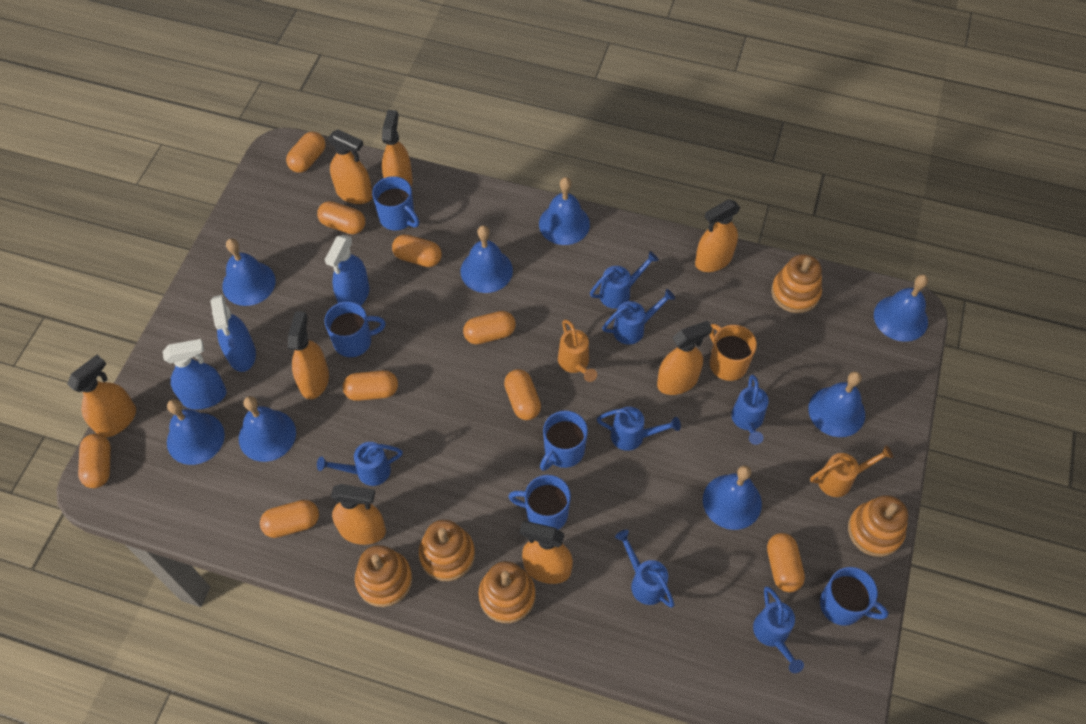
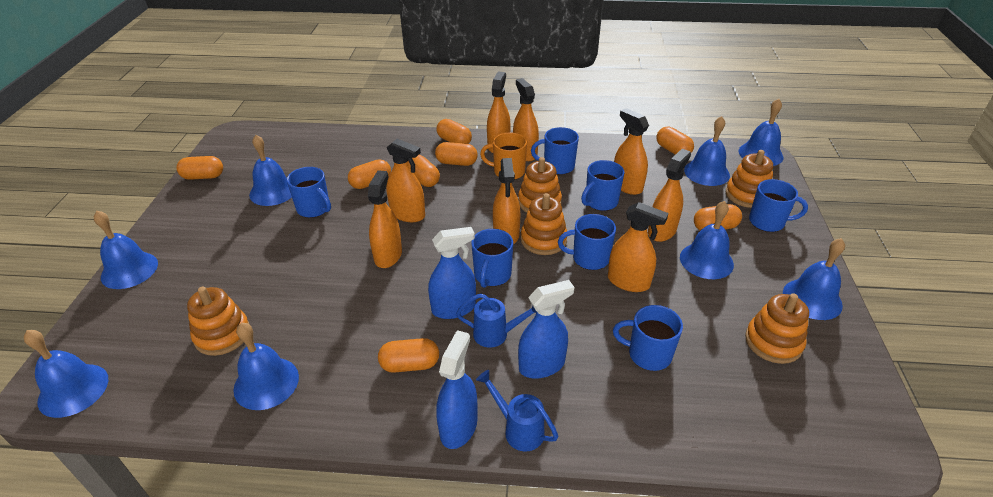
blue mug: 5 -> 7
blue watering can: 7 -> 2
orange capsule: 9 -> 8
orange watering can: 2 -> 0

